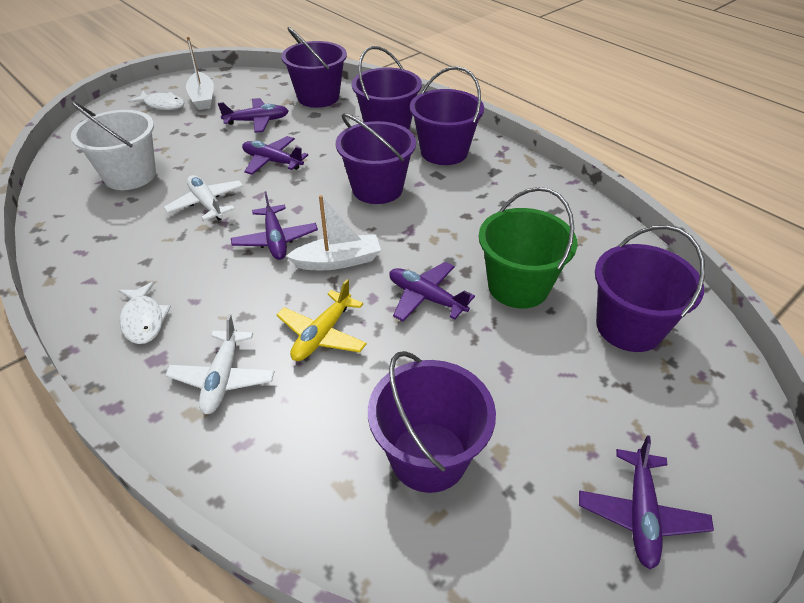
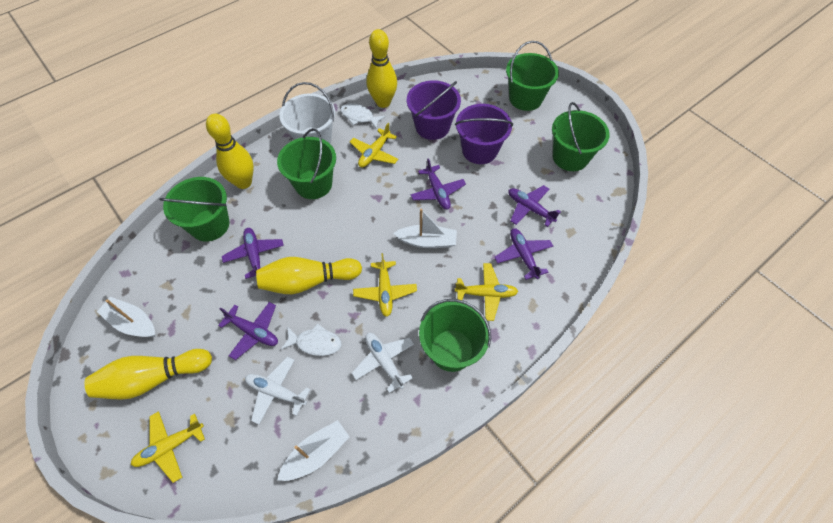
green bucket: 1 -> 5
purple bucket: 6 -> 2
white boat: 2 -> 3
yellow bowling pin: 0 -> 4
yellow plane: 1 -> 4

